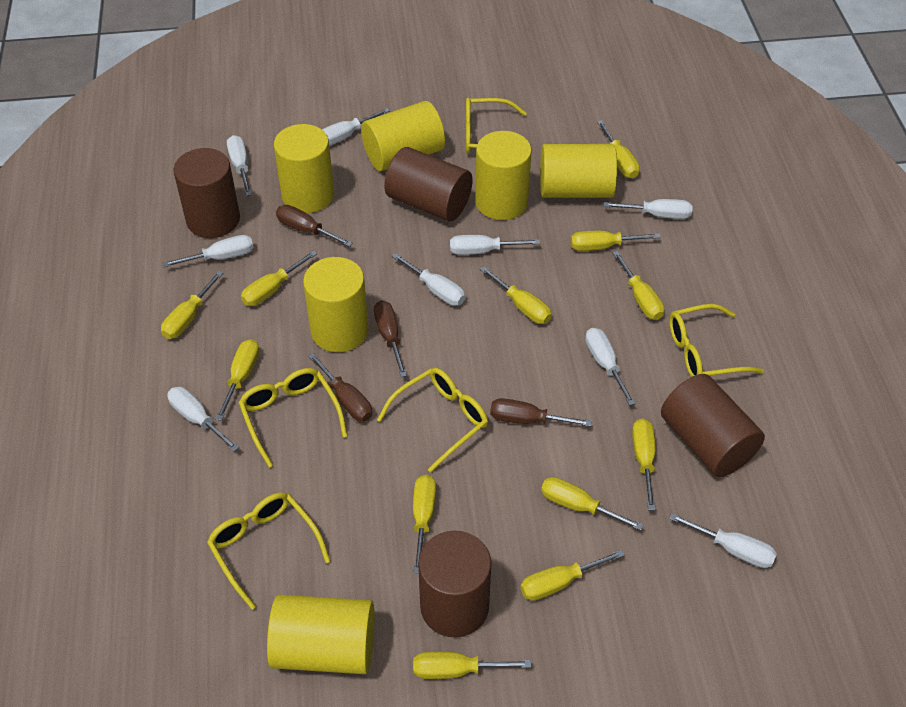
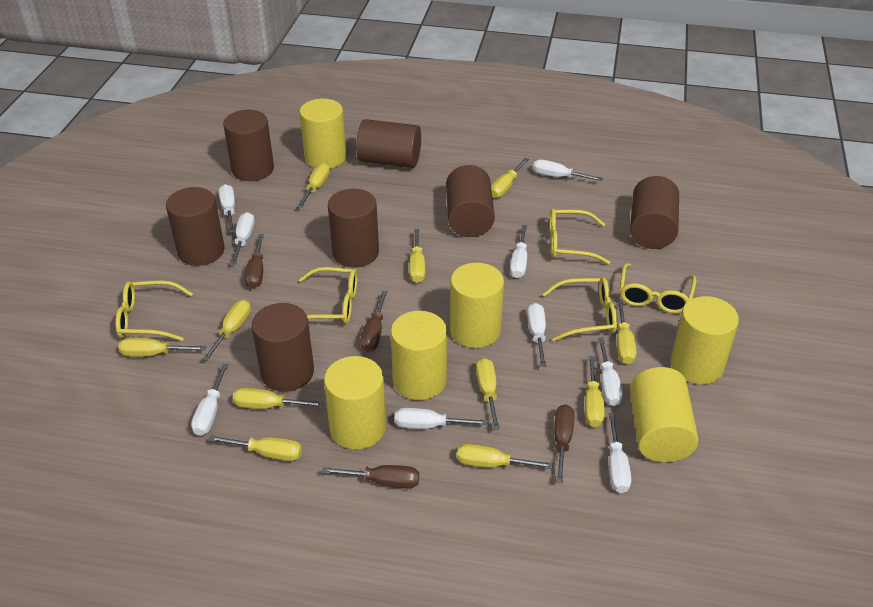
brown cylinder: 4 -> 7
yellow screwdriver: 12 -> 11

